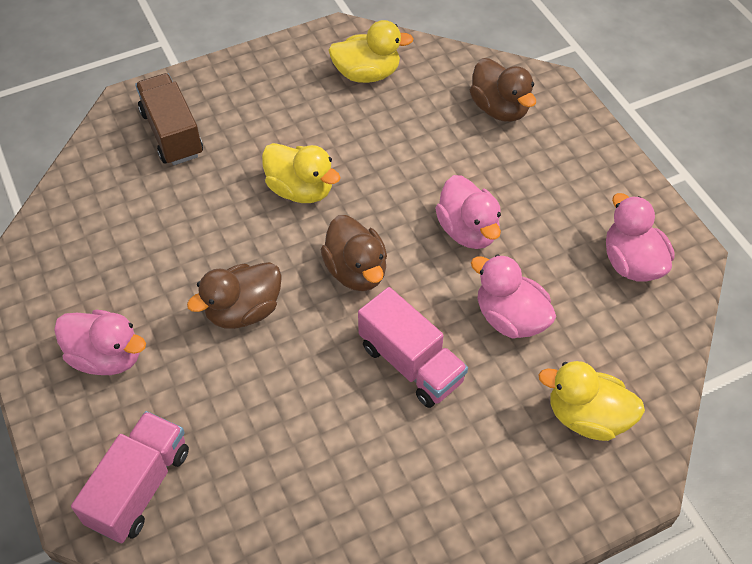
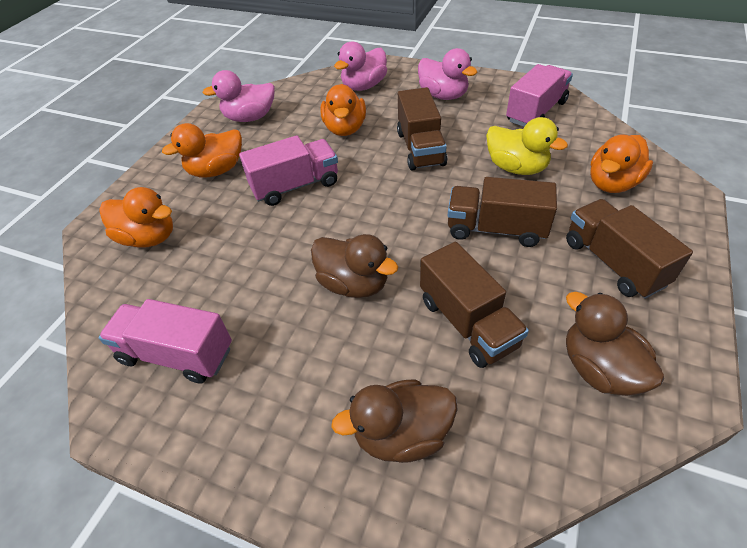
brown truck: 1 -> 4
orange duck: 0 -> 4
pink duck: 4 -> 3
pink truck: 2 -> 3
yellow duck: 3 -> 1

